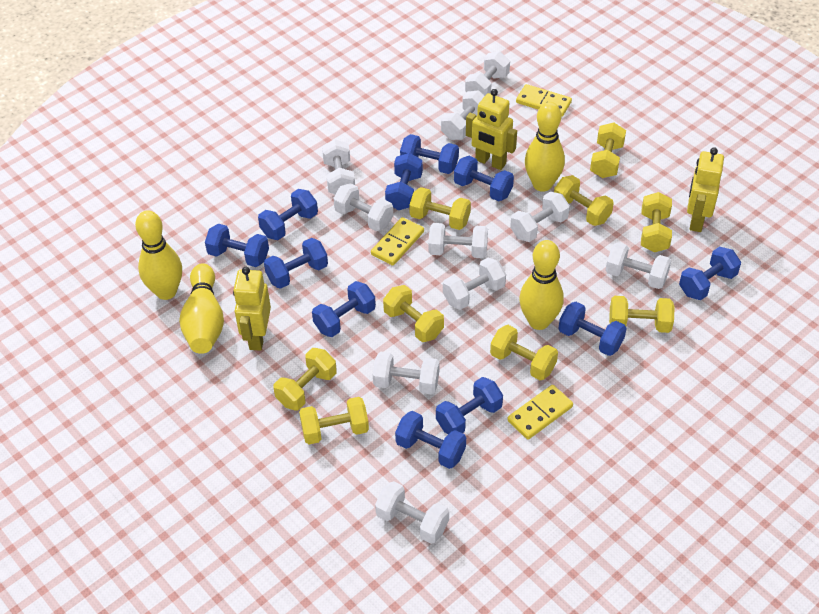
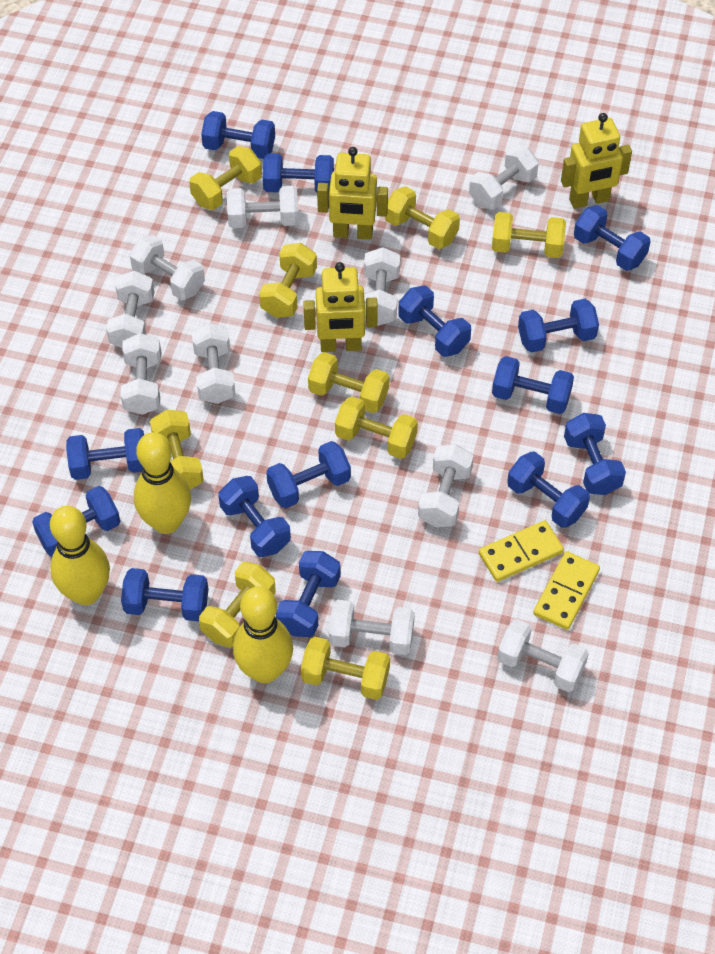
blue dumbbell: 11 -> 14
yellow bowling pin: 4 -> 3
yellow domino: 3 -> 2

